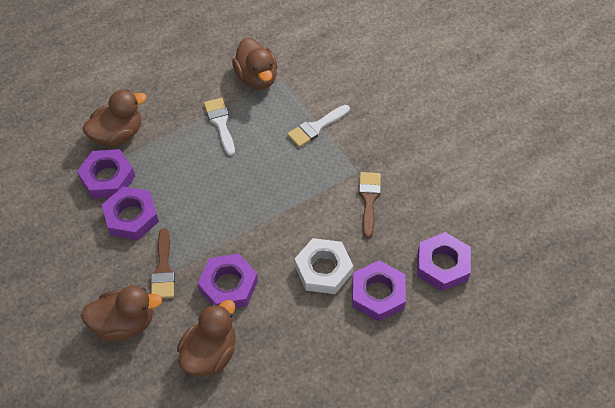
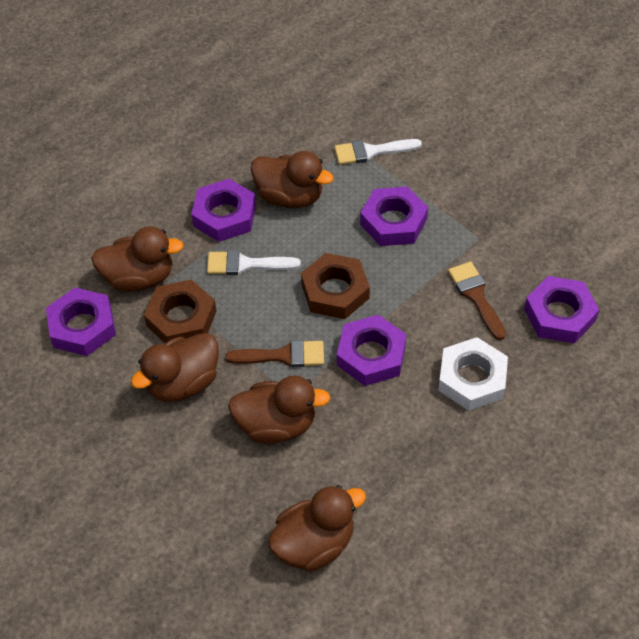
brown duck: 4 -> 5
brown nut: 0 -> 2

